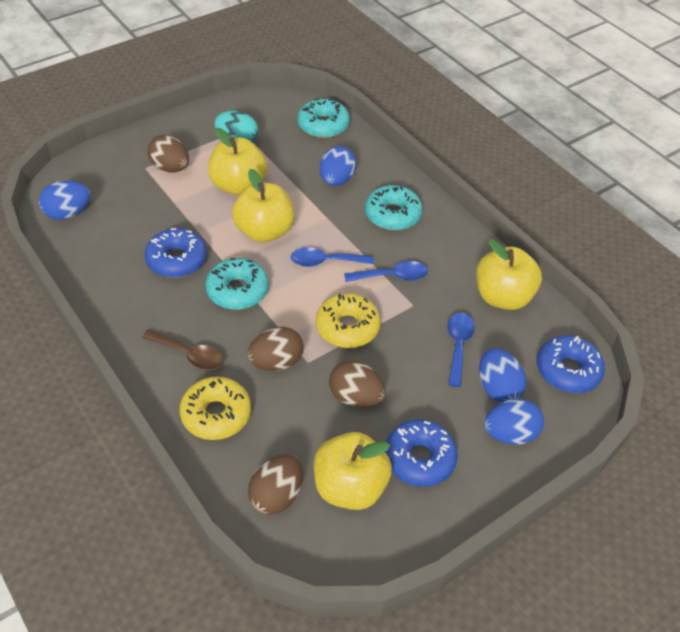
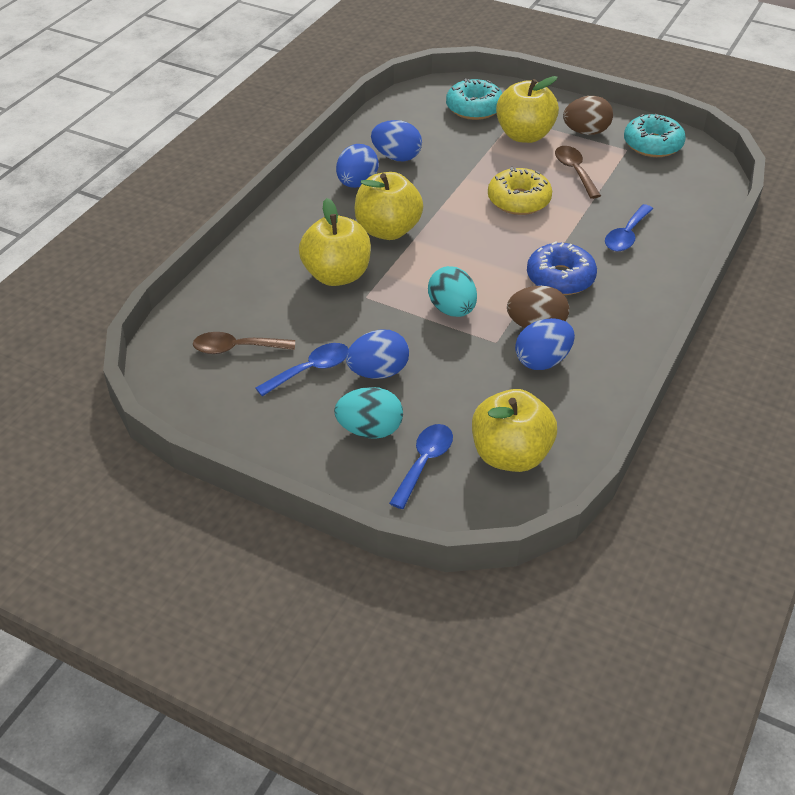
blue donut: 3 -> 1
brown egg: 4 -> 2
brown spoon: 1 -> 2
turquoise donut: 3 -> 2
turquoise egg: 1 -> 2
yellow donut: 2 -> 1

